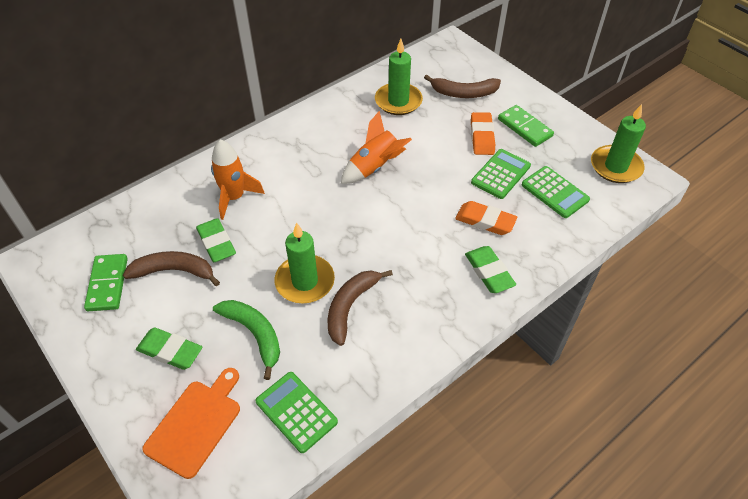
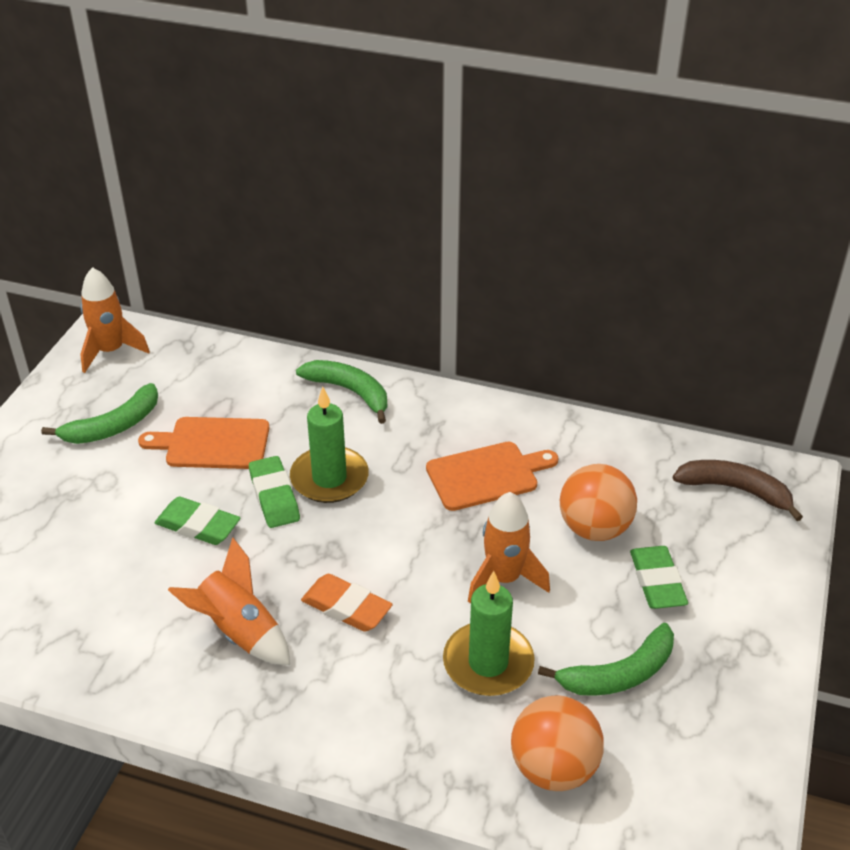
brown banana: 3 -> 1
green banana: 1 -> 3
green calculator: 3 -> 0
green candle: 3 -> 2
green domino: 2 -> 0
orange ball: 0 -> 2
orange cutting board: 1 -> 2
orange eraser: 2 -> 1
orange rocket: 2 -> 3

